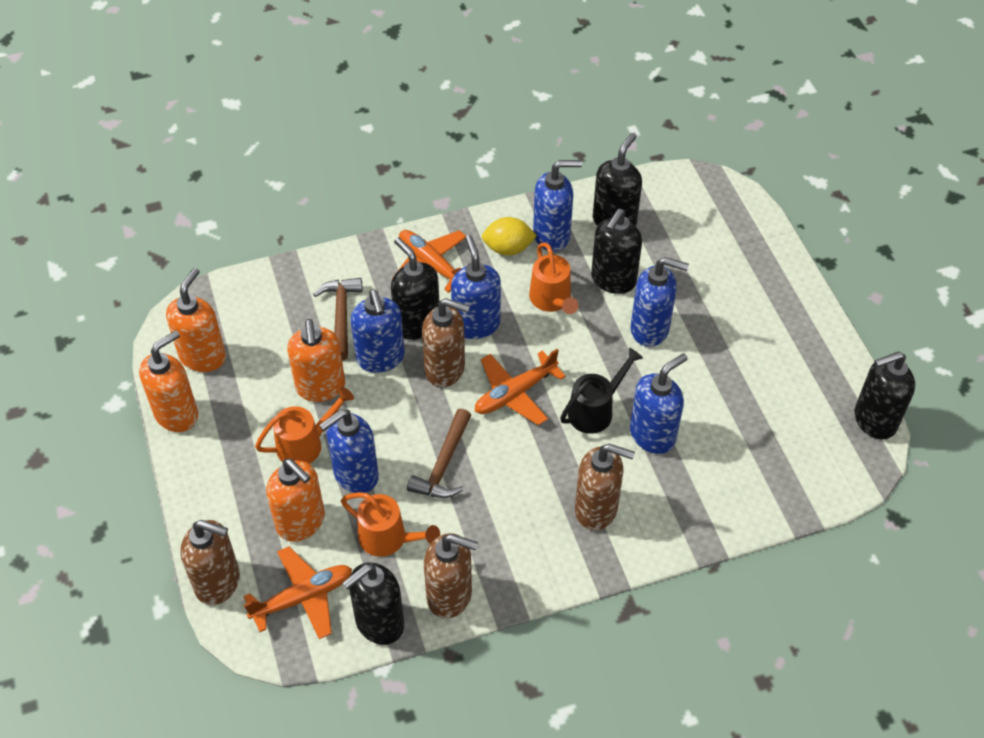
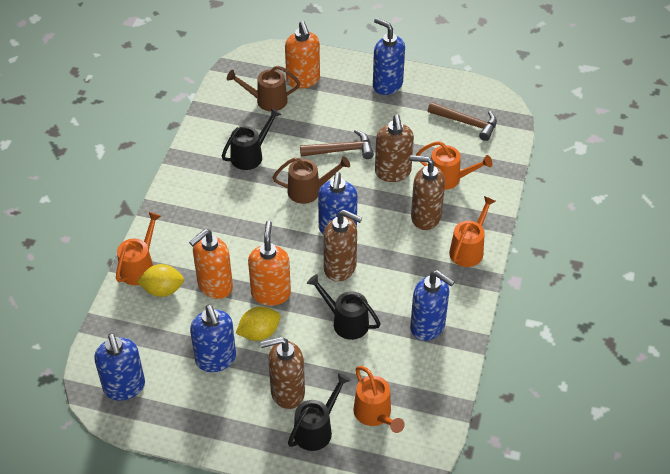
black soap dispenser: 5 -> 0
black watering can: 1 -> 3
blue soap dispenser: 6 -> 5
brown watering can: 0 -> 2
orange plane: 3 -> 0
orange soap dispenser: 4 -> 3
orange watering can: 3 -> 4
yellow lemon: 1 -> 2

